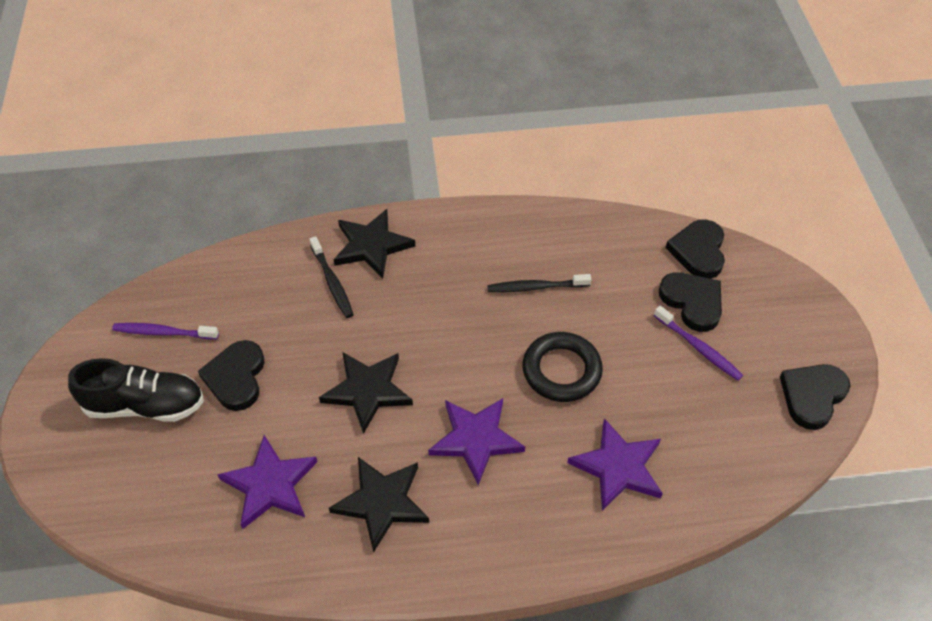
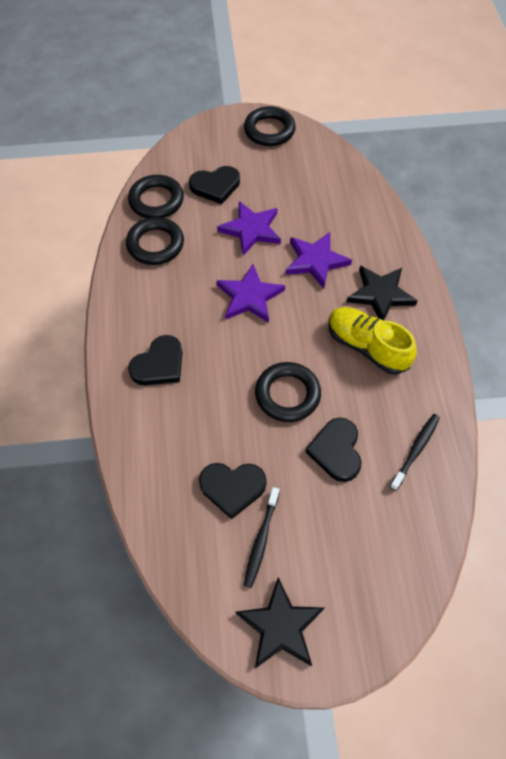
black ring: 1 -> 4
black shoe: 1 -> 0
black star: 3 -> 2
purple toothbrush: 2 -> 0
yellow shoe: 0 -> 1

